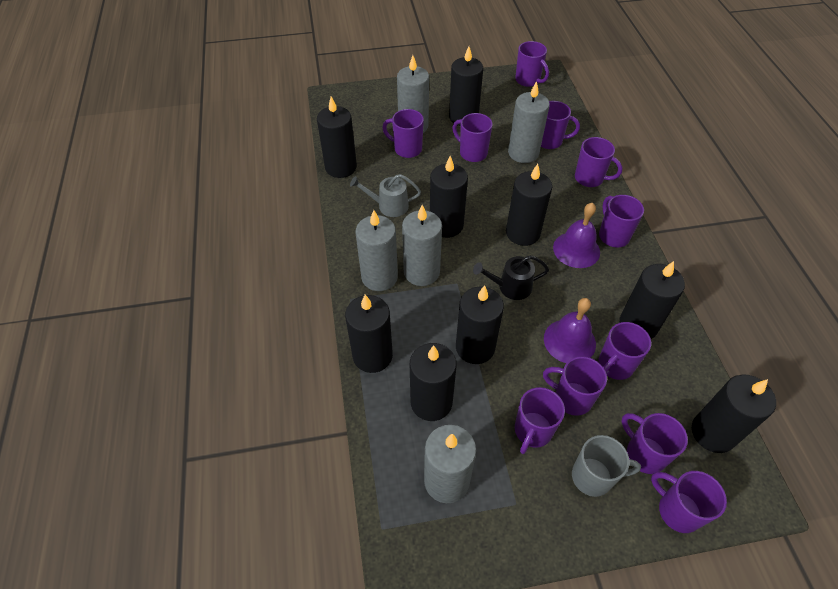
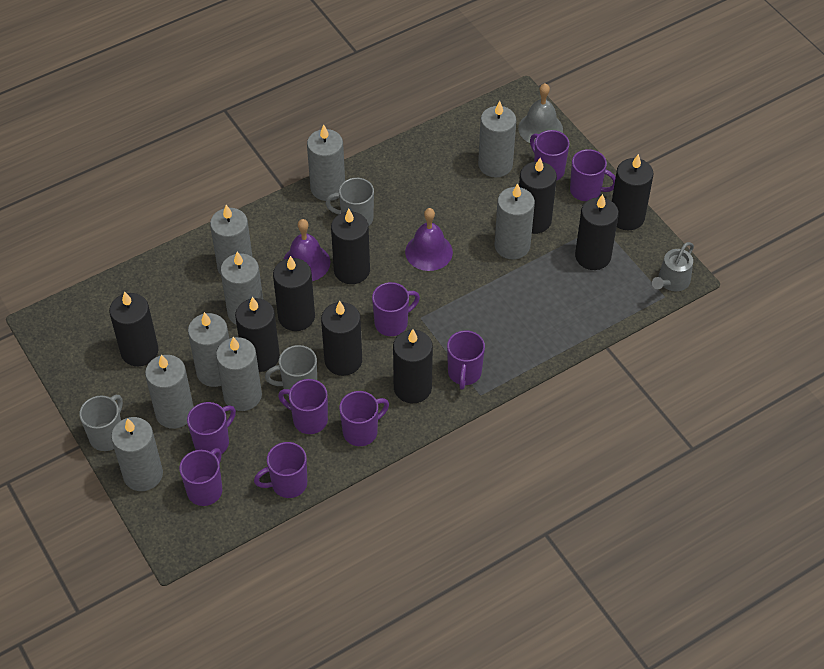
black watering can: 1 -> 0
grey bell: 0 -> 1
grey candle: 5 -> 9
grey mug: 1 -> 3
purple mug: 11 -> 9

